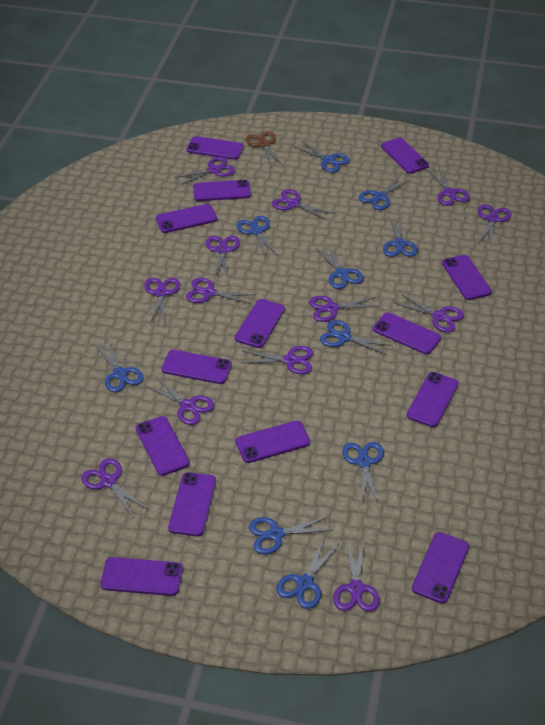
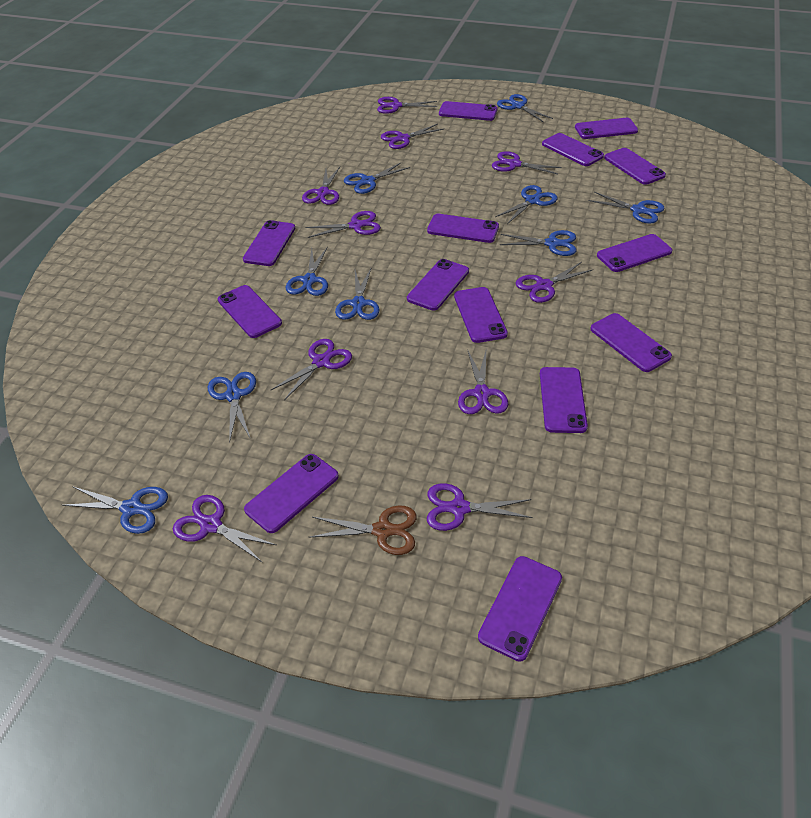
blue scissors: 10 -> 9
purple scissors: 13 -> 10

